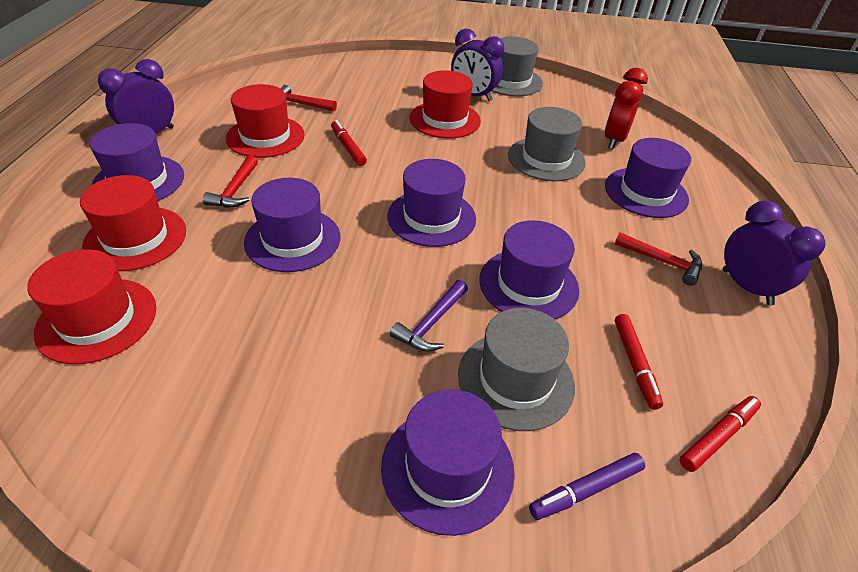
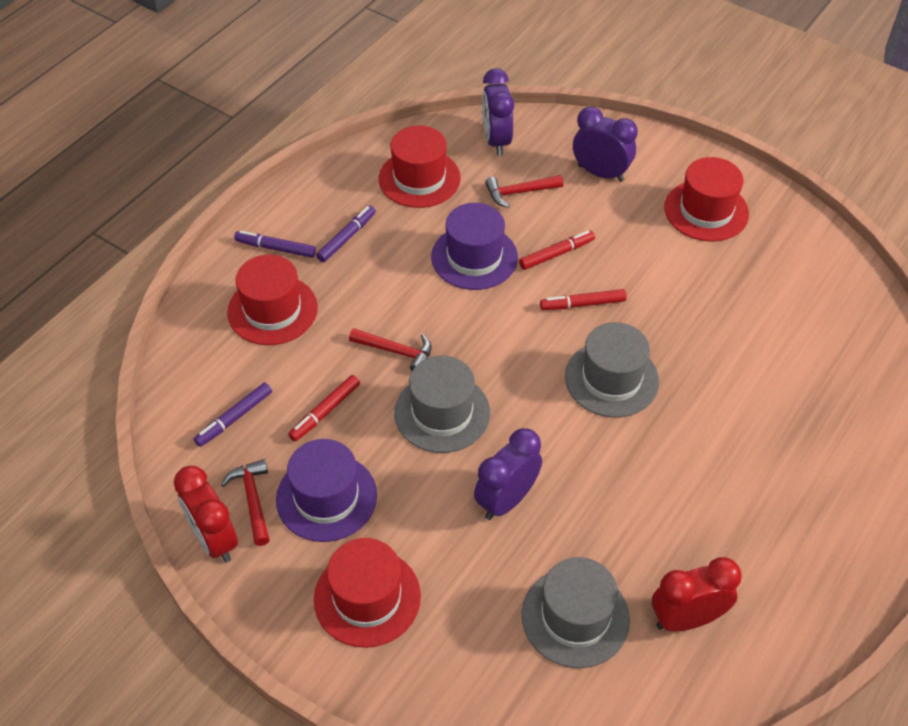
purple hammer: 1 -> 0
purple hat: 6 -> 2
purple marker: 1 -> 3
red clock: 1 -> 2

